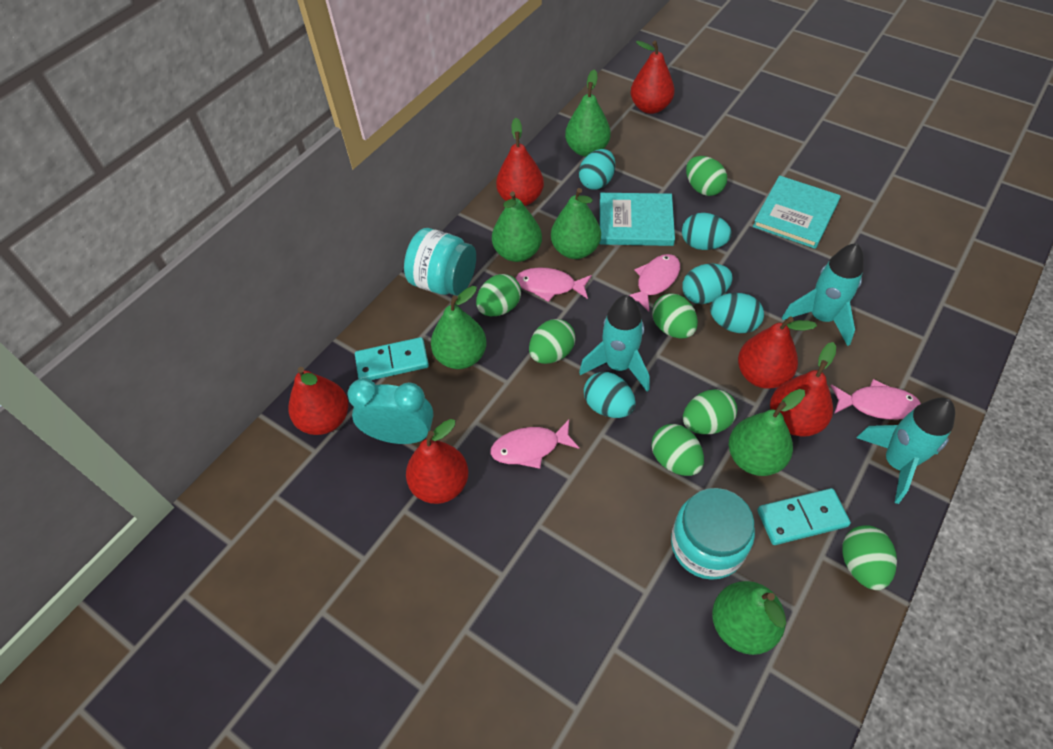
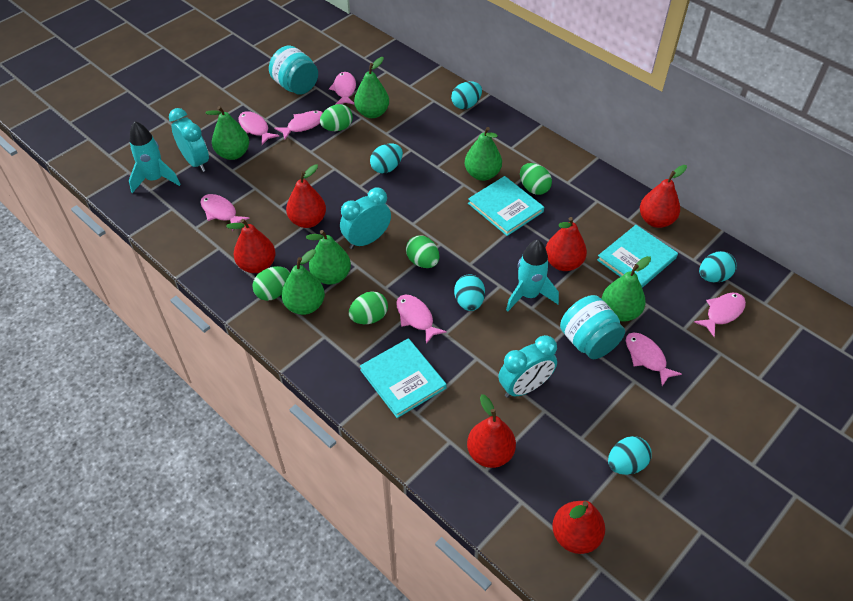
green egg: 7 -> 5
pink fish: 4 -> 7
turquoise book: 2 -> 3
turquoise clock: 1 -> 3
turquoise domino: 2 -> 0
turquoise rocket: 3 -> 2

